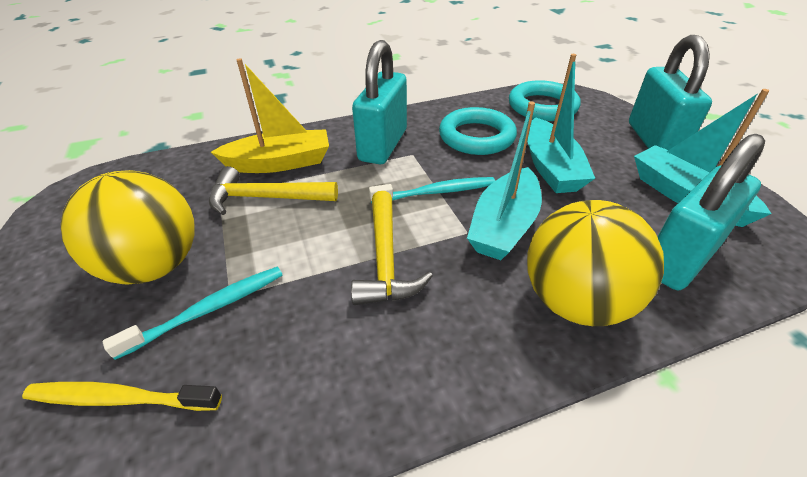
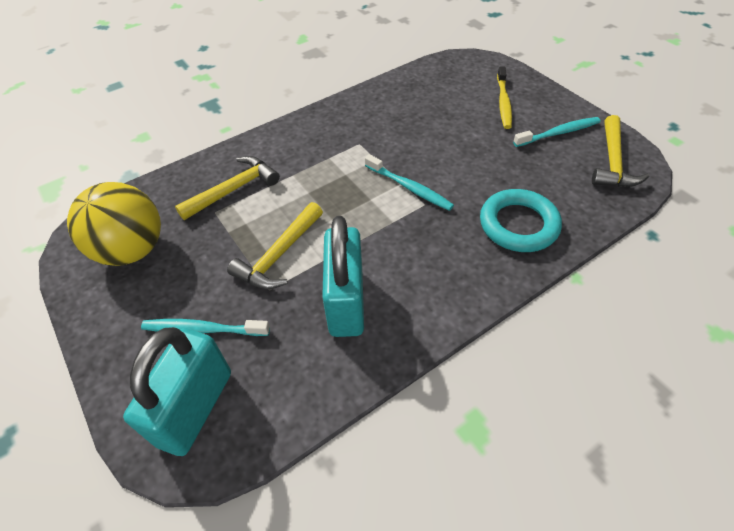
turquoise boat: 3 -> 0
turquoise padlock: 3 -> 2
turquoise ring: 2 -> 1
turquoise toothbrush: 2 -> 3
yellow ball: 2 -> 1
yellow boat: 1 -> 0
yellow hammer: 2 -> 3

